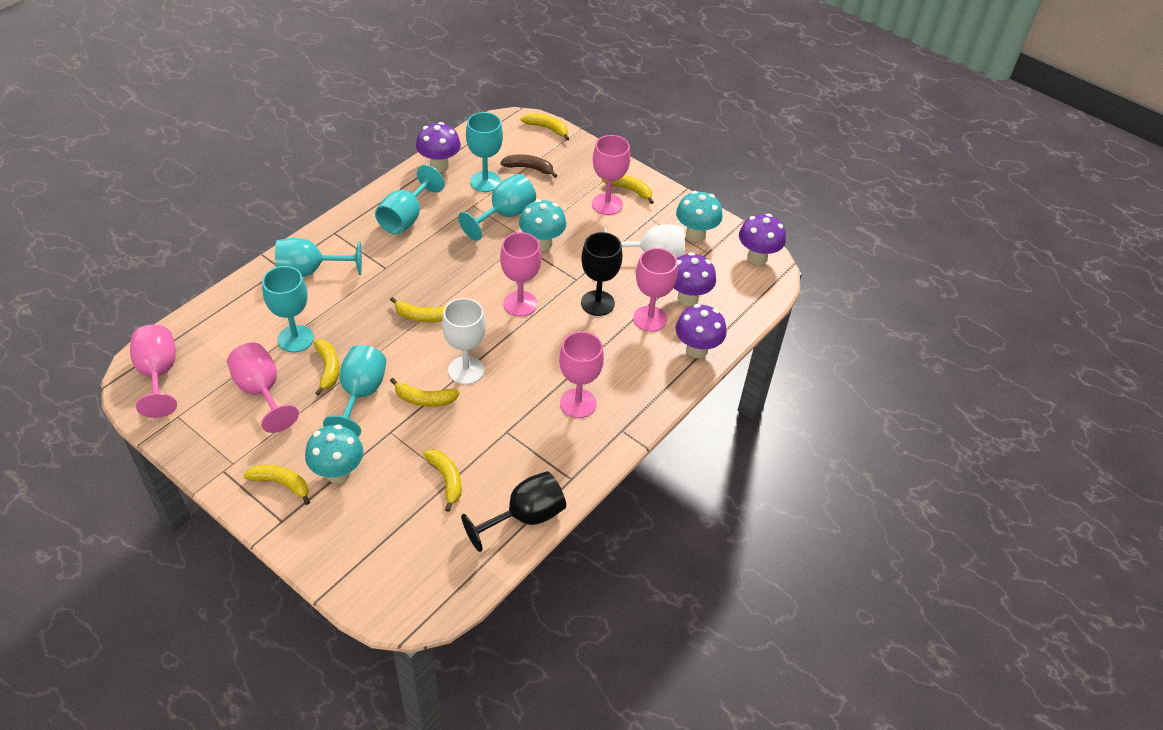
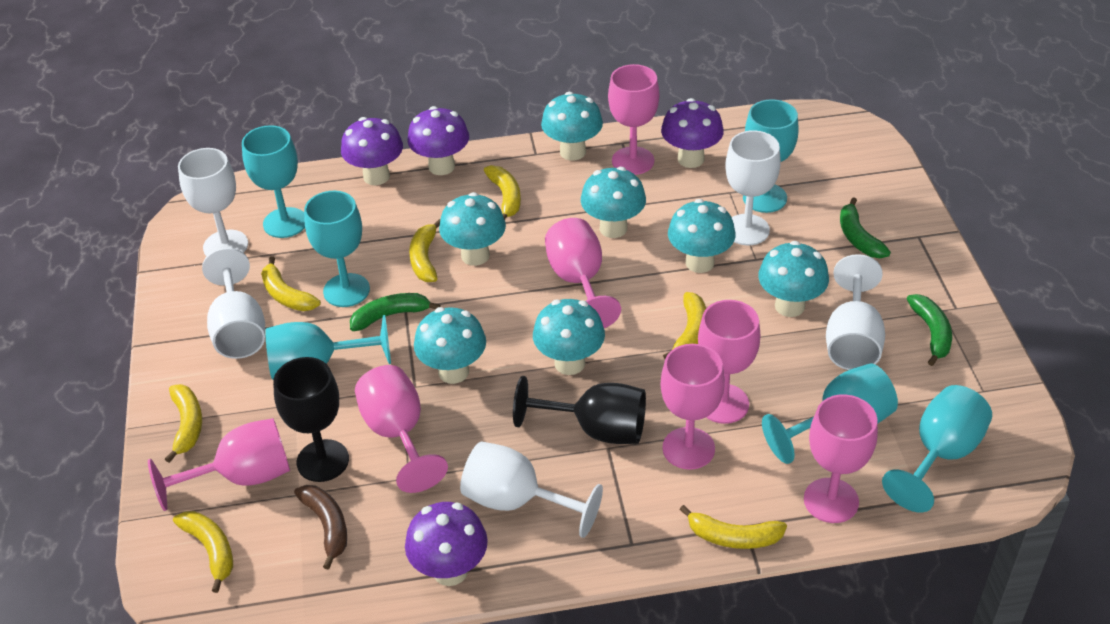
green banana: 0 -> 3
pink goblet: 6 -> 7
turquoise mushroom: 3 -> 7
white goblet: 2 -> 5

